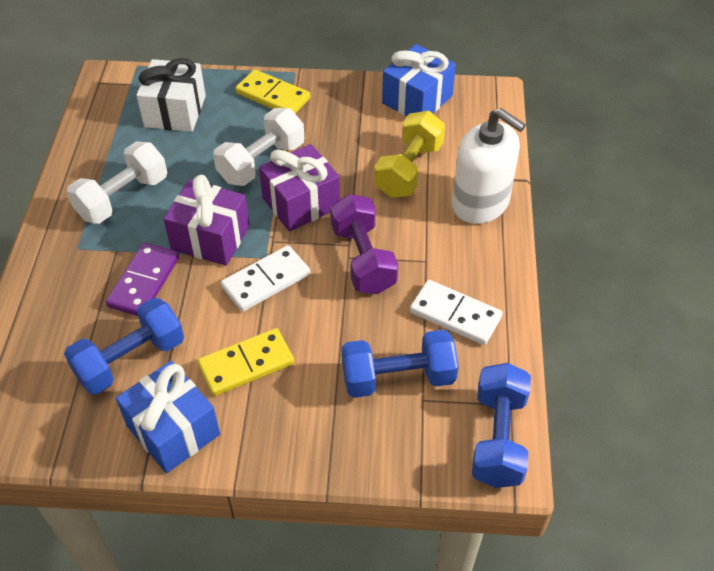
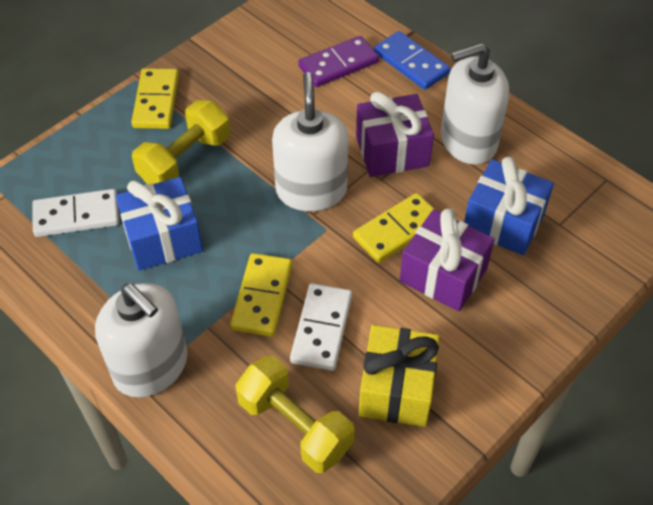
blue domino: 0 -> 1
blue dumbbell: 3 -> 0
purple dumbbell: 1 -> 0
white dumbbell: 2 -> 0
white gift: 1 -> 0
white soap dispenser: 1 -> 3
yellow domino: 2 -> 3
yellow dumbbell: 1 -> 2
yellow gift: 0 -> 1

